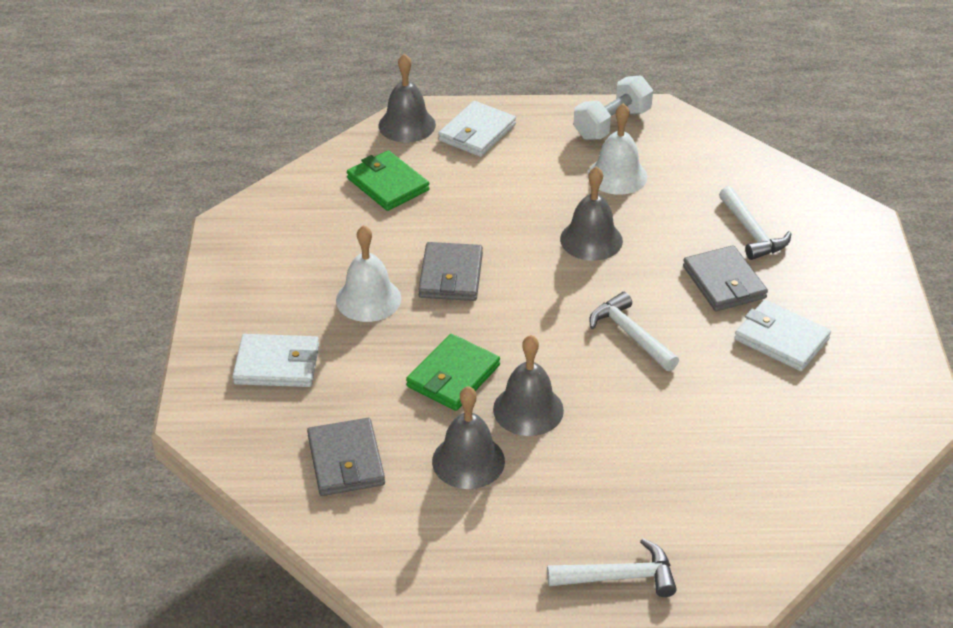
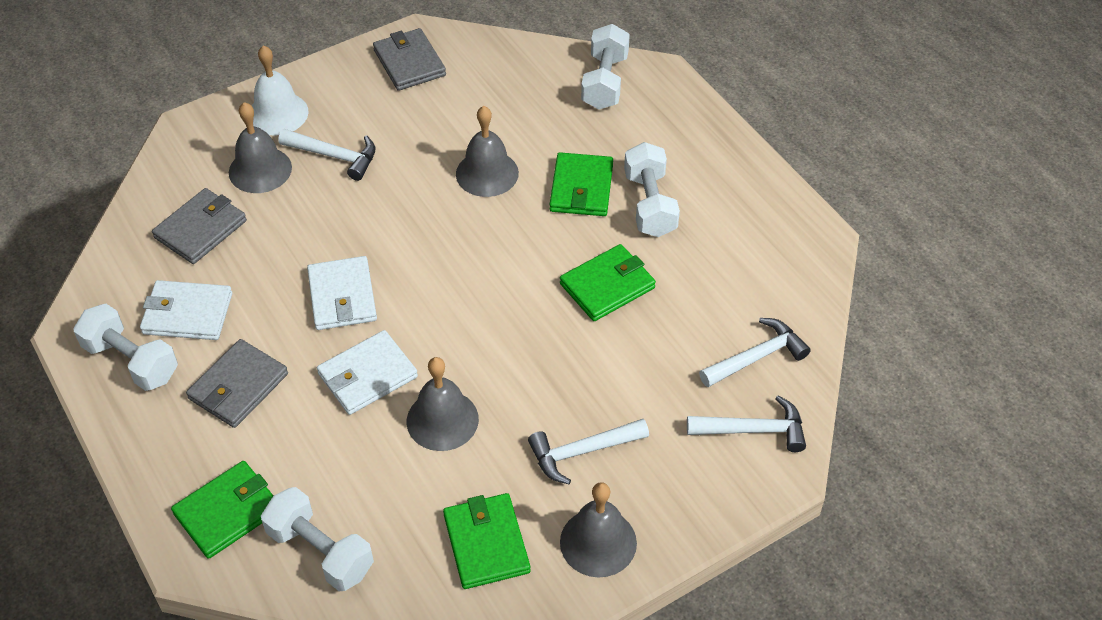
green wallet: 2 -> 4
white bell: 2 -> 1
white dumbbell: 1 -> 4
white hammer: 3 -> 4

